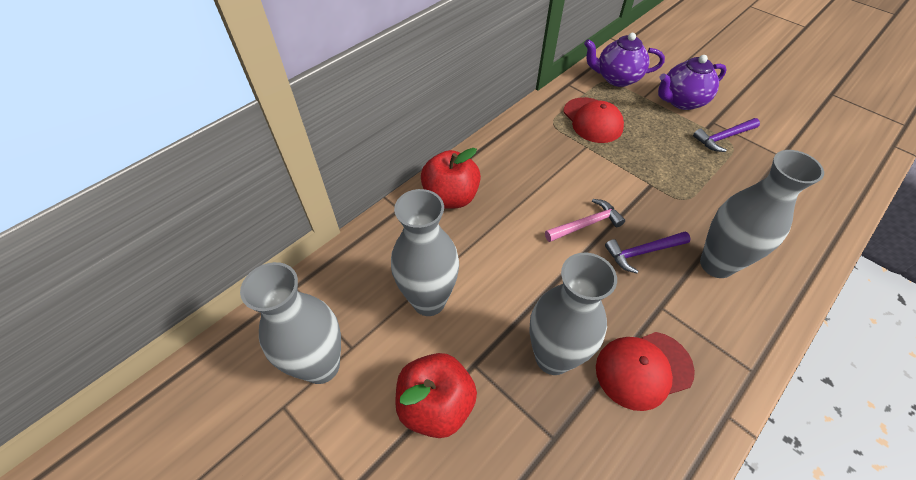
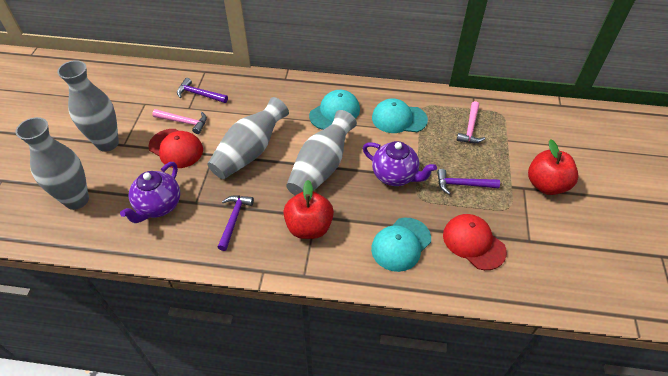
pink hammer: 1 -> 2
purple hammer: 2 -> 3
turquoise cap: 0 -> 3

